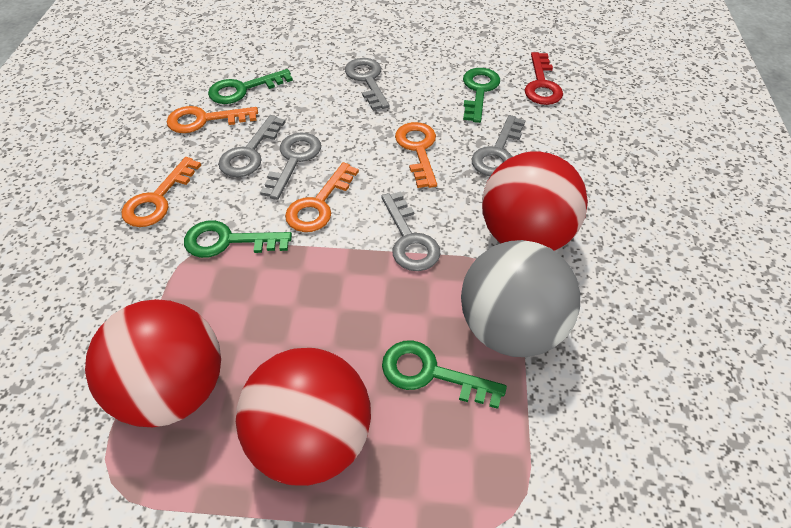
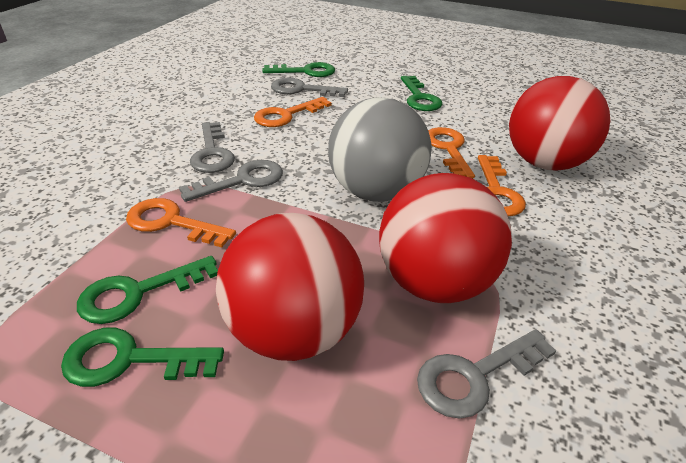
grey key: 5 -> 4
red key: 1 -> 0

